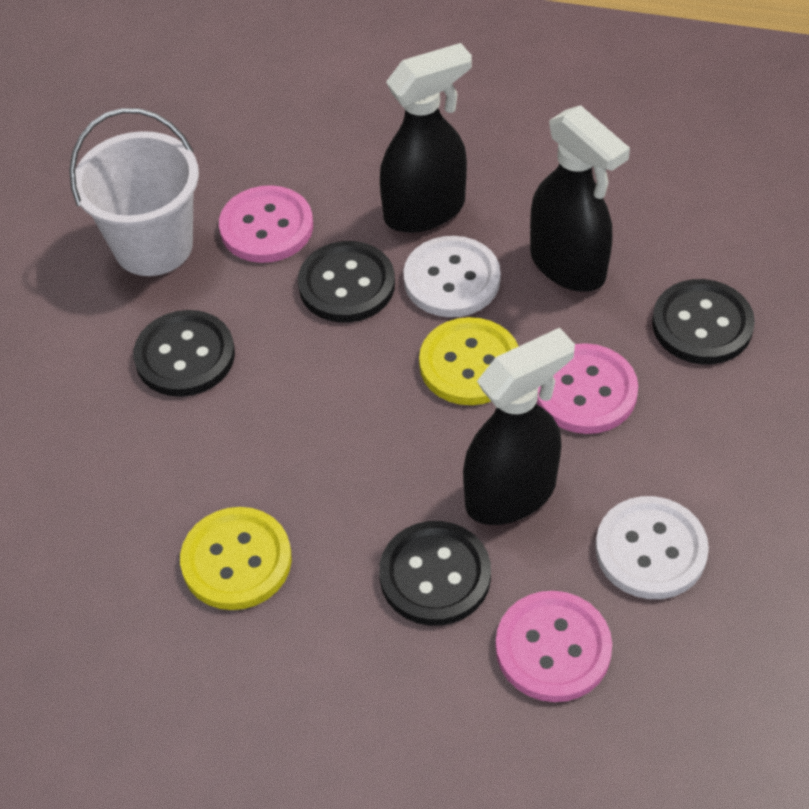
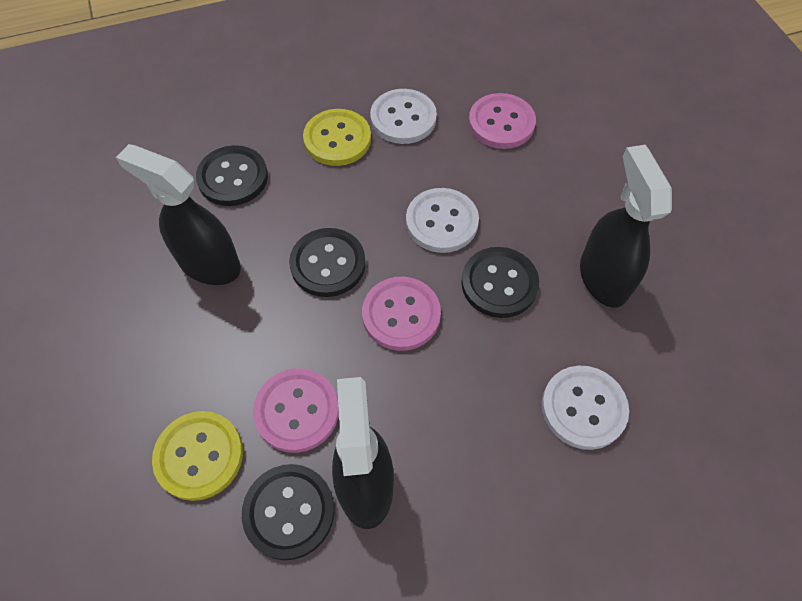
white bucket: 1 -> 0
white button: 2 -> 3

